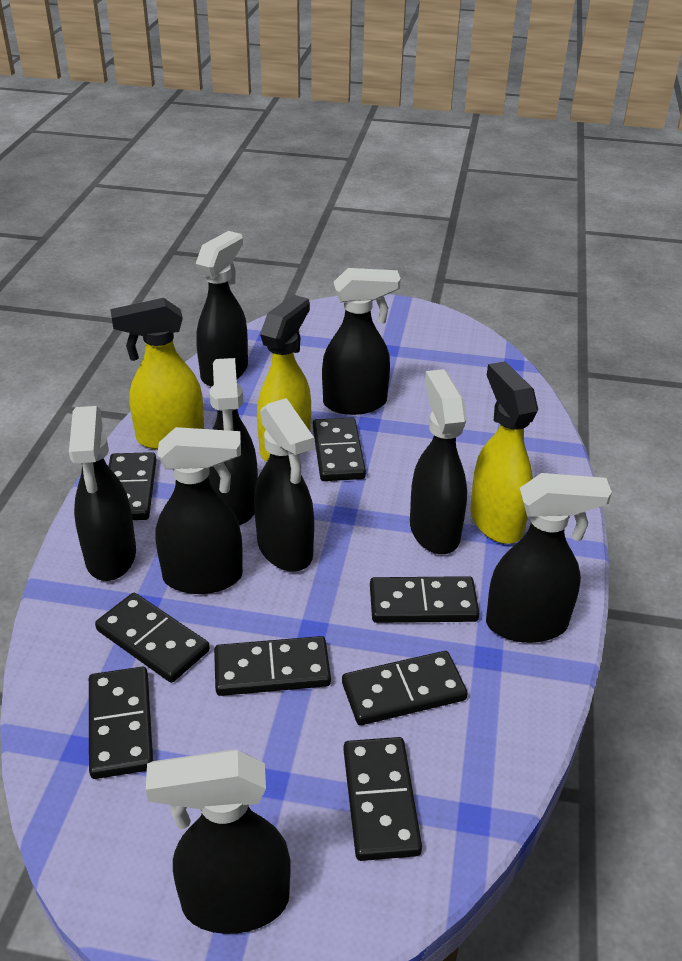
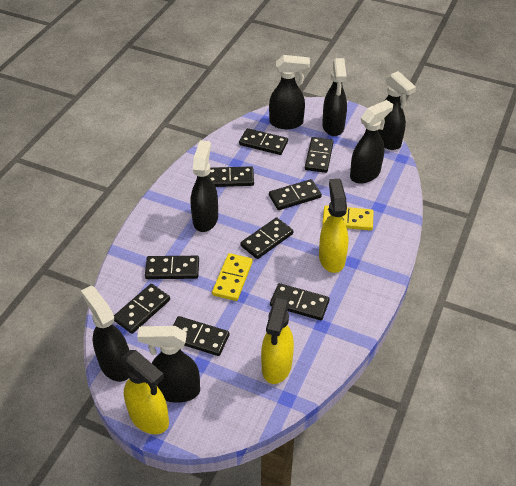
black domino: 8 -> 9
black spray bottle: 9 -> 7
yellow domino: 0 -> 2

